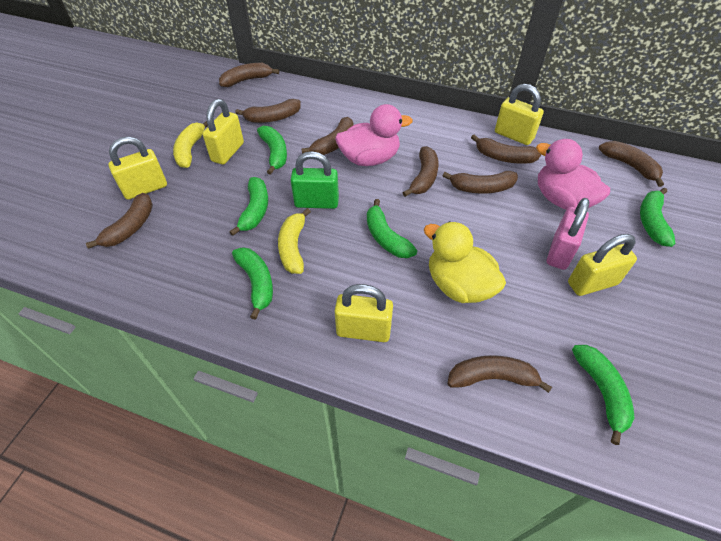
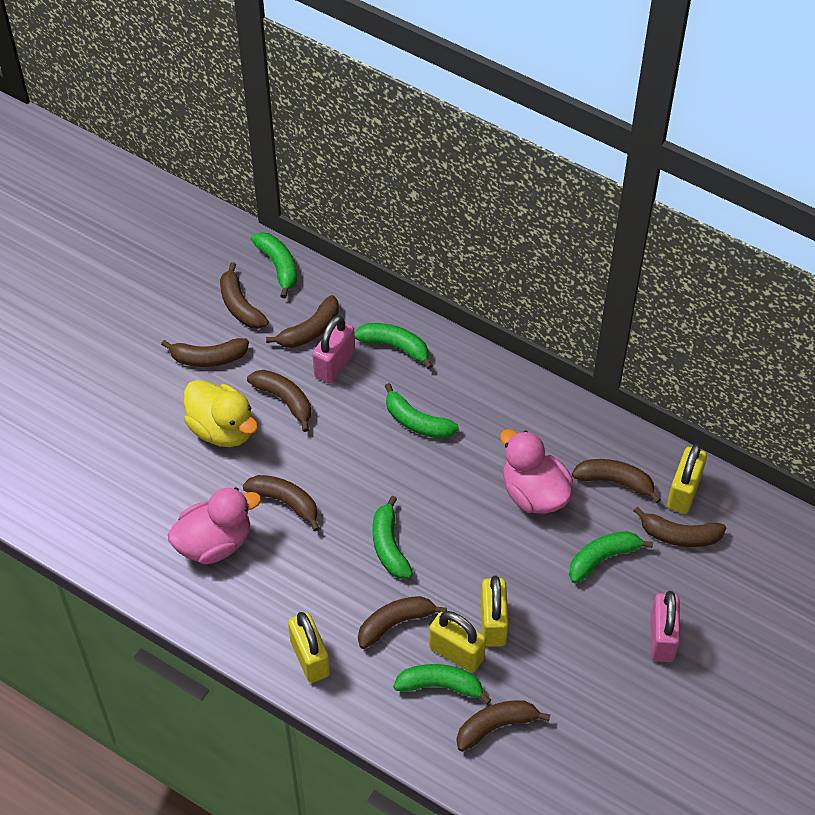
green padlock: 1 -> 0
pink padlock: 1 -> 2
yellow banana: 2 -> 0
yellow padlock: 5 -> 4

